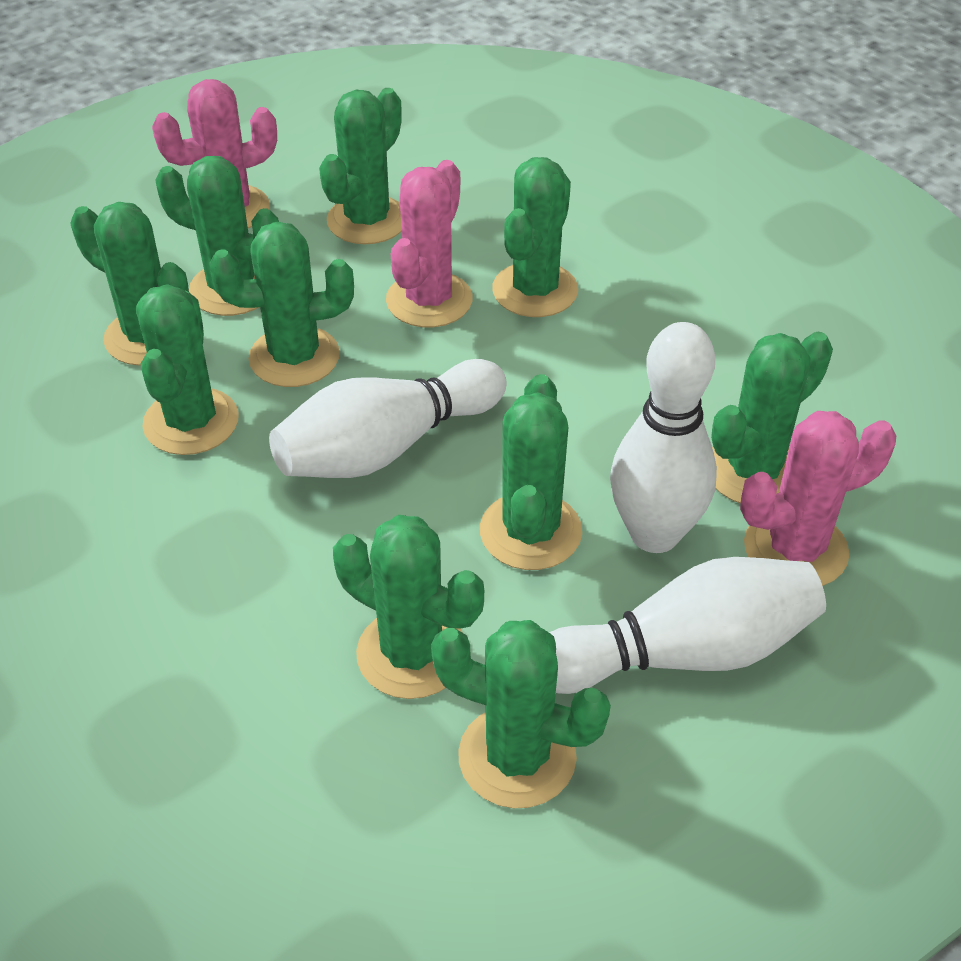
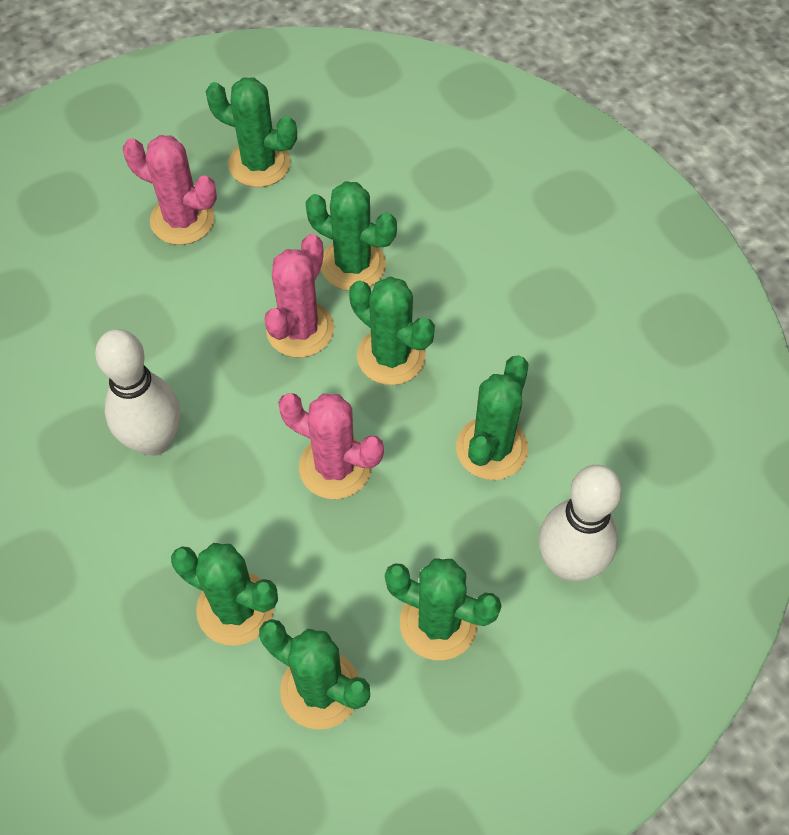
green cactus: 10 -> 7
white bowling pin: 3 -> 2

